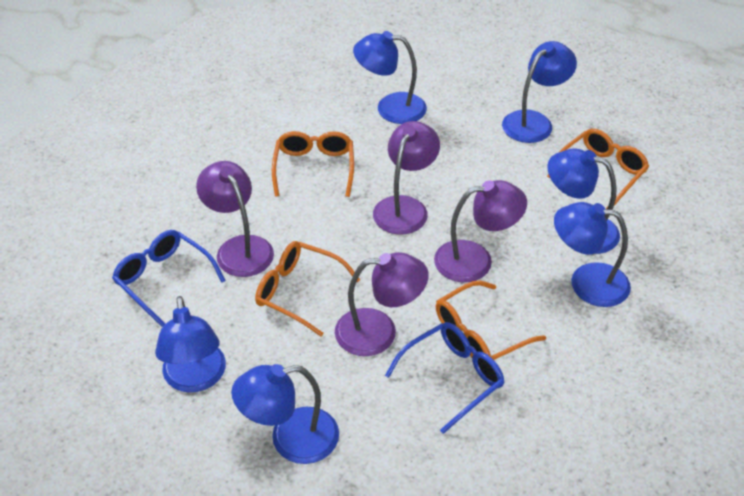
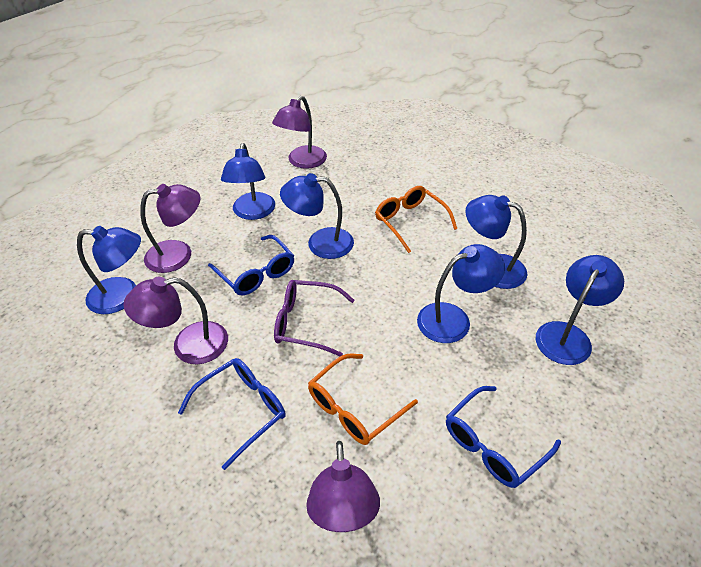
blue glasses: 2 -> 3
orange glasses: 4 -> 2
purple glasses: 0 -> 1

